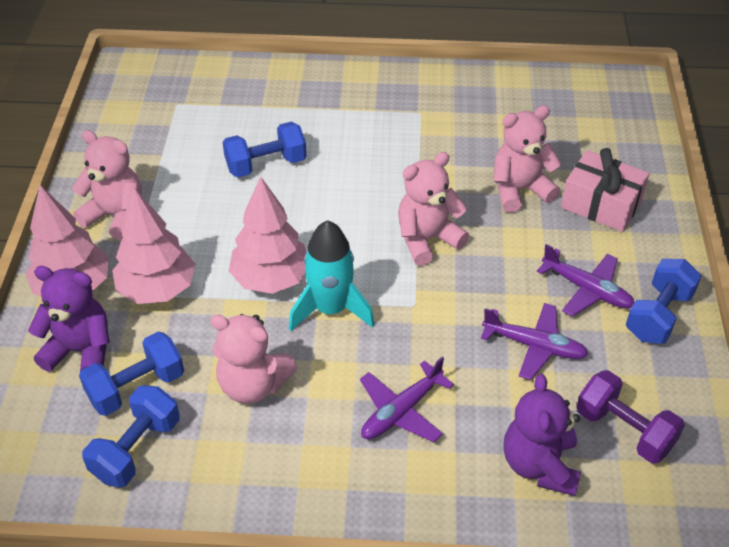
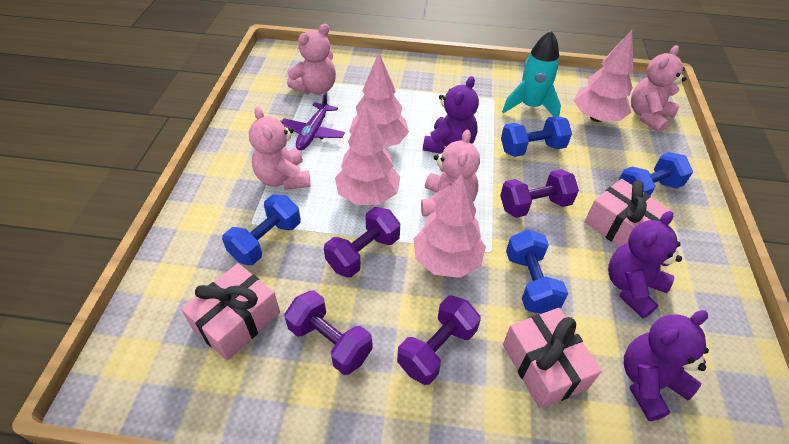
pink gift: 1 -> 3
pink tree: 3 -> 4
purple dumbbell: 1 -> 4
purple plane: 3 -> 1
purple teddy bear: 2 -> 3

